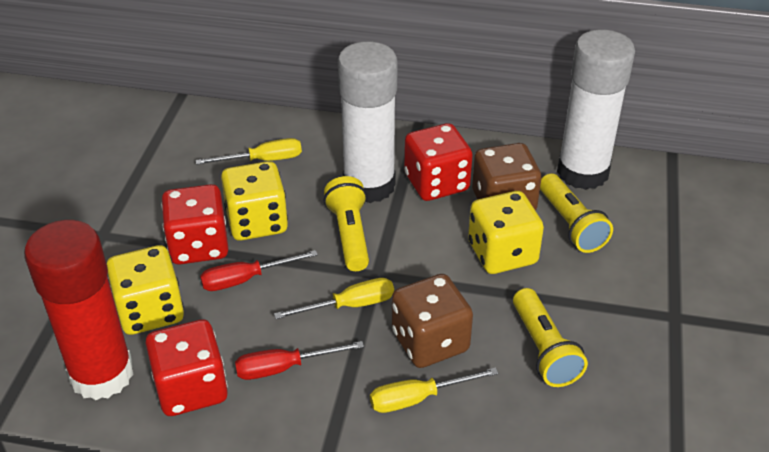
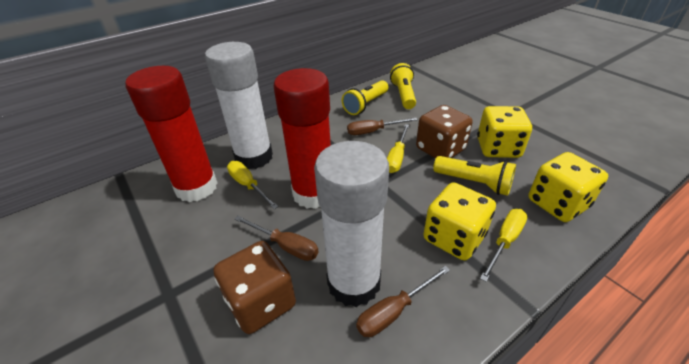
brown screwdriver: 0 -> 3
red dice: 3 -> 0
red glue stick: 1 -> 2
red screwdriver: 2 -> 0

